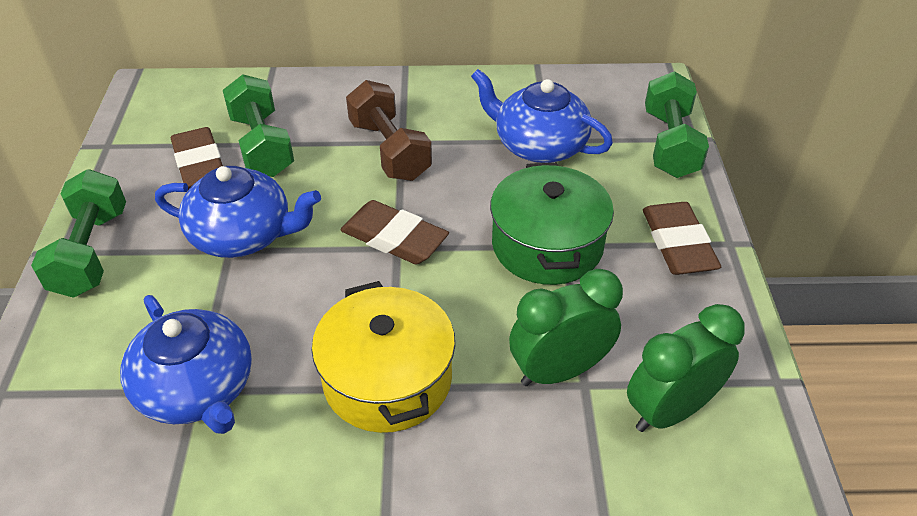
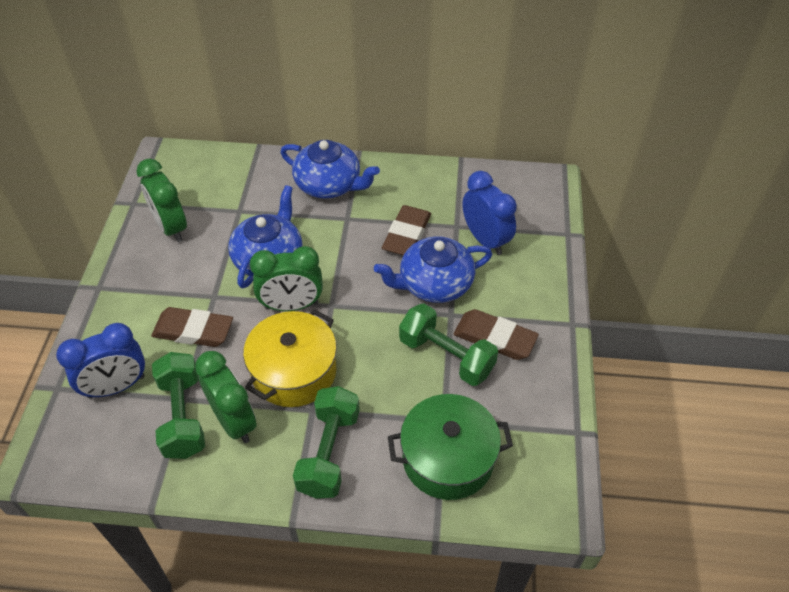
blue clock: 0 -> 2
brown dumbbell: 1 -> 0
green clock: 2 -> 3

